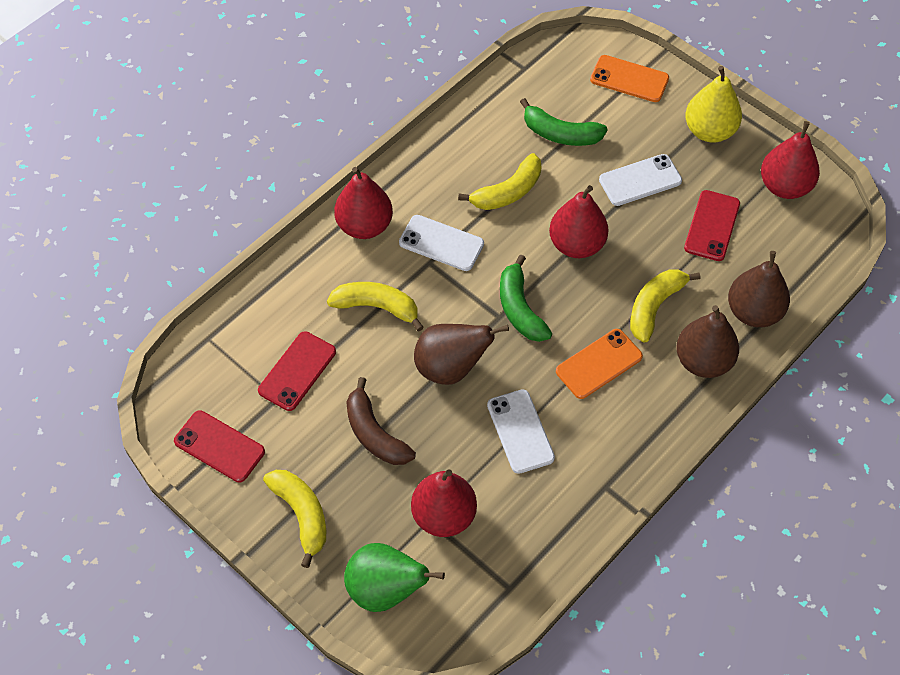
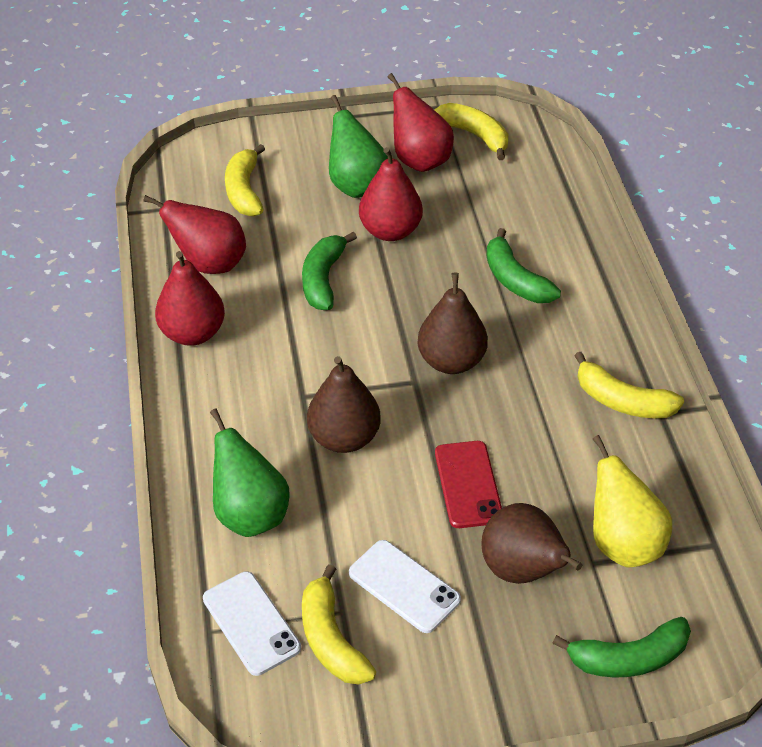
brown banana: 1 -> 0
green banana: 2 -> 3
green pear: 1 -> 2
orange phone: 2 -> 0
red phone: 3 -> 1
white phone: 3 -> 2

